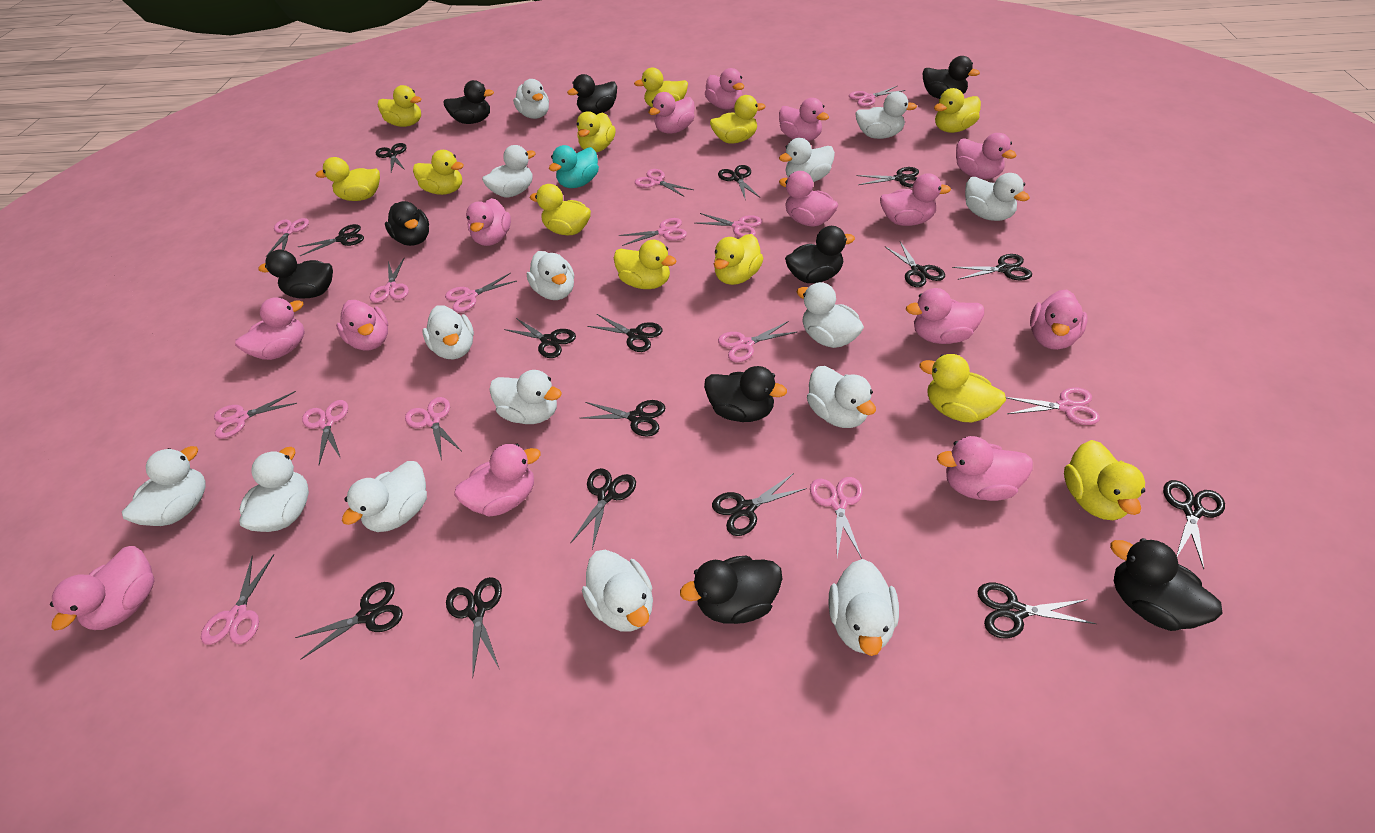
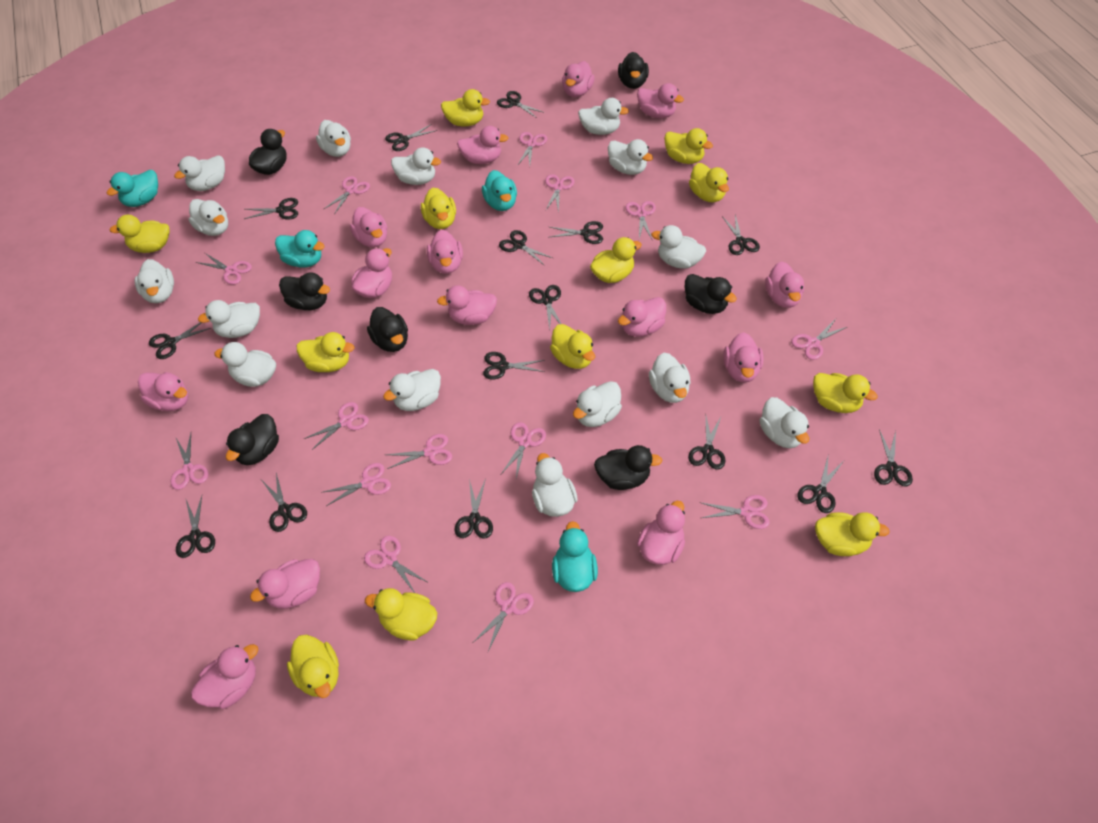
black duck: 9 -> 7
turquoise duck: 1 -> 4

